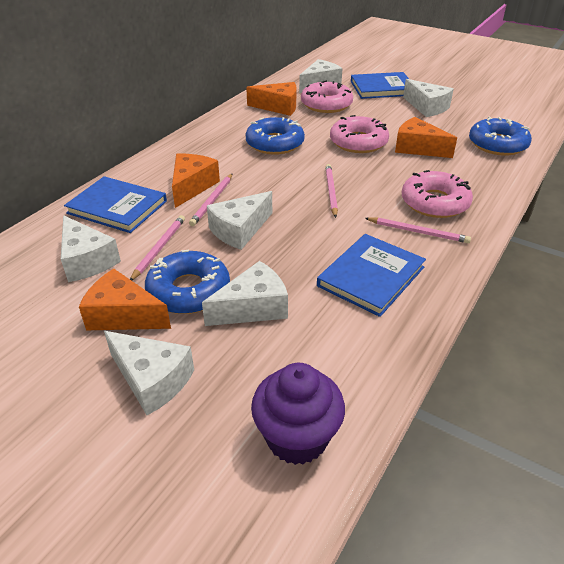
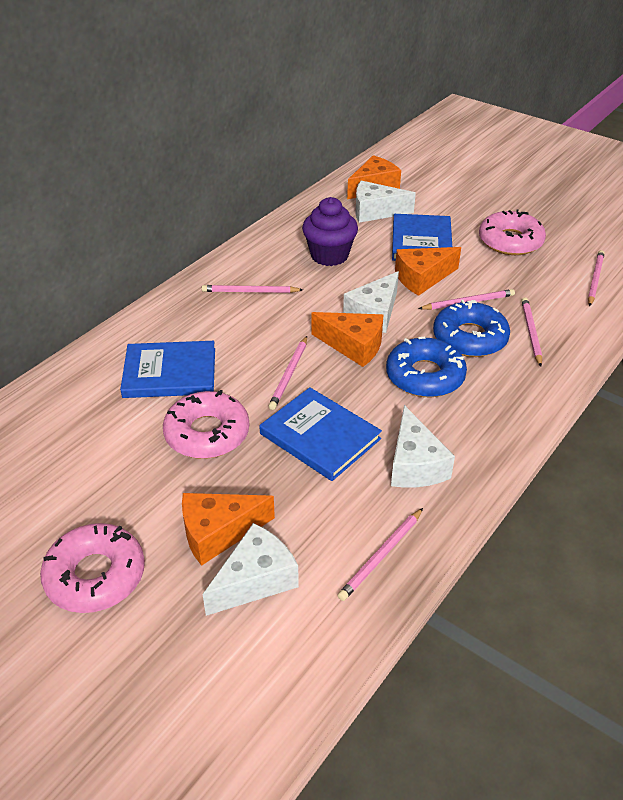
blue donut: 3 -> 2
pink pencil: 4 -> 6
white cheese: 6 -> 4

